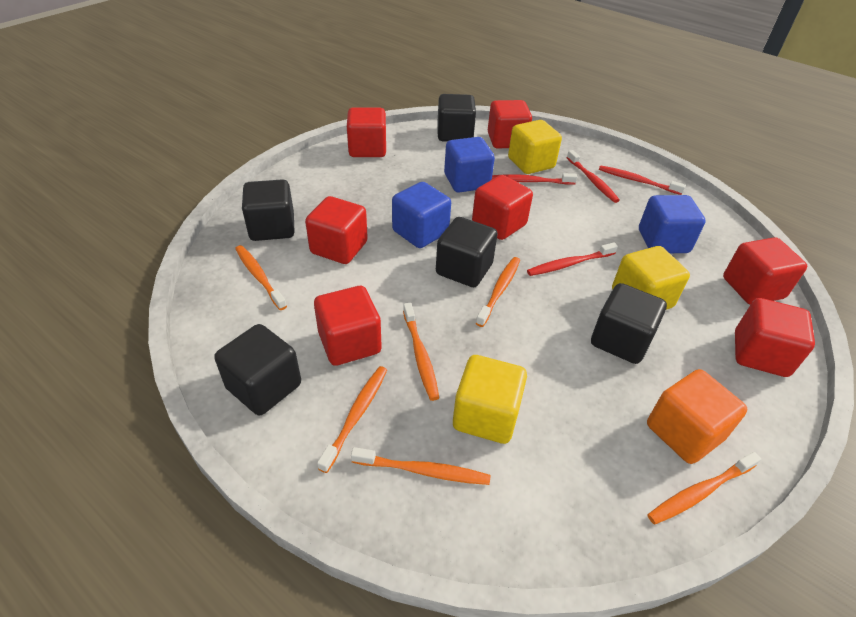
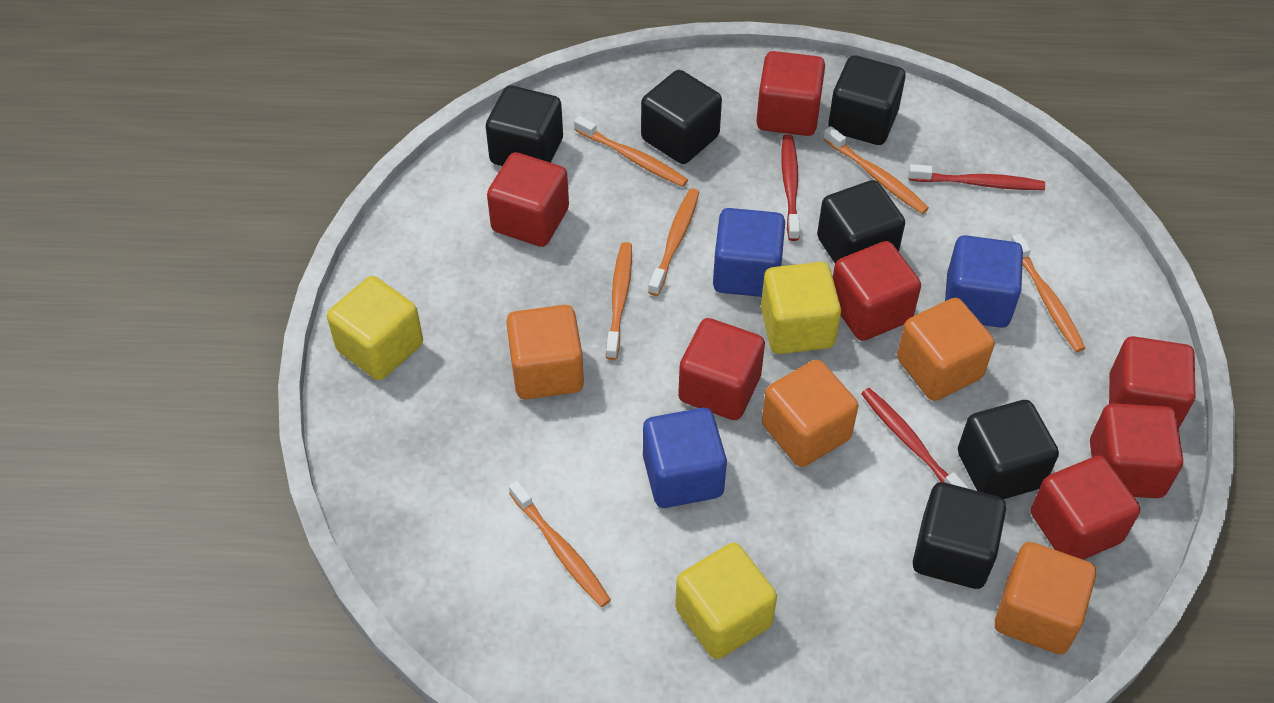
black cube: 5 -> 6
orange cube: 1 -> 4
red toothbrush: 4 -> 3

